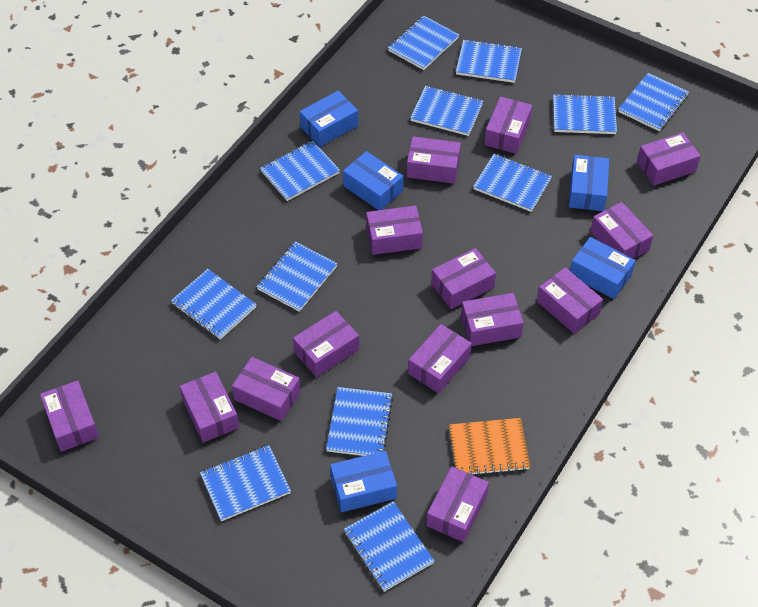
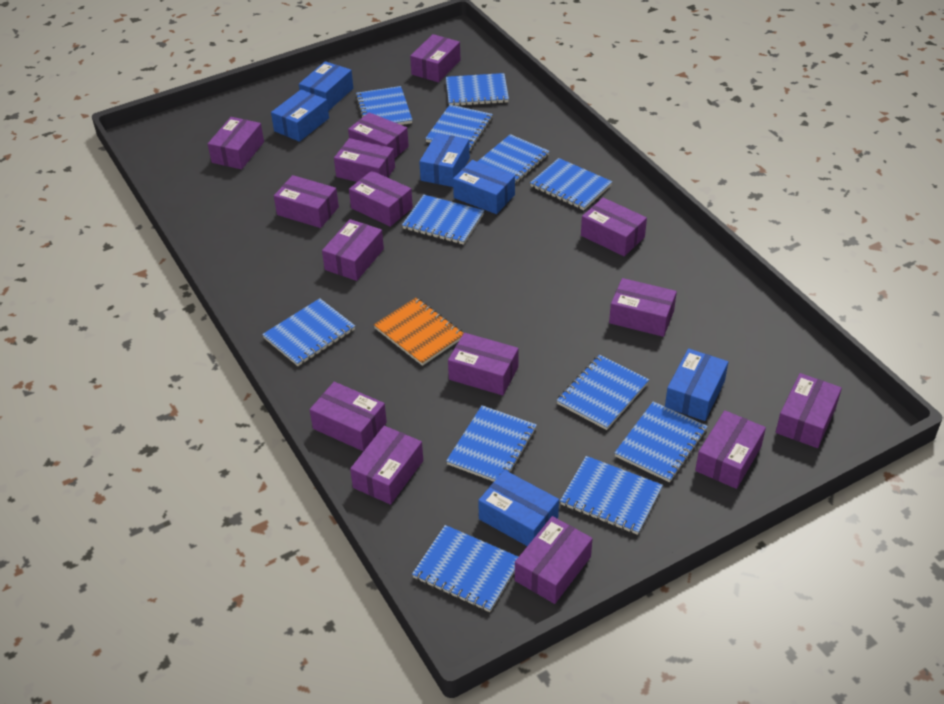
blue box: 5 -> 6
purple box: 14 -> 15

